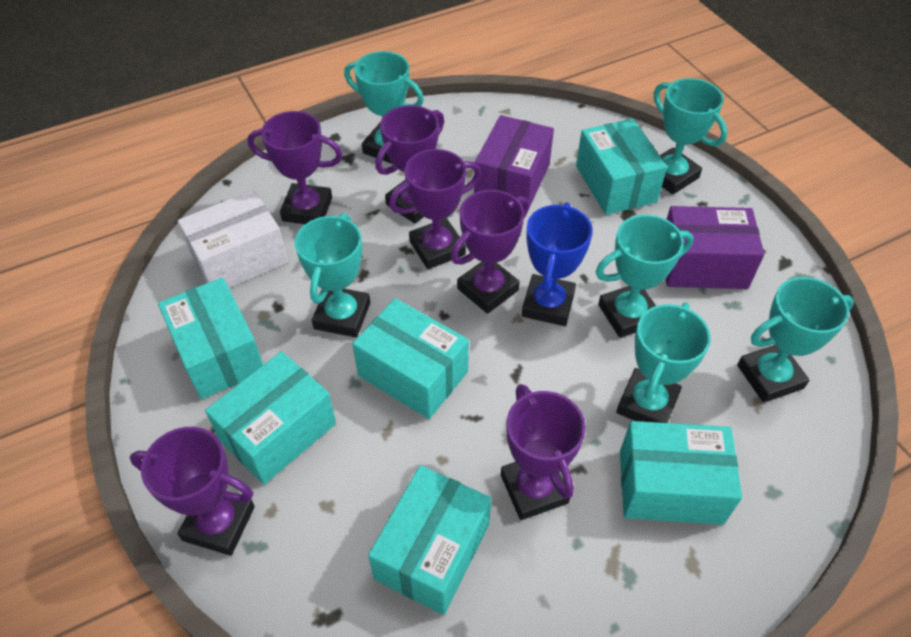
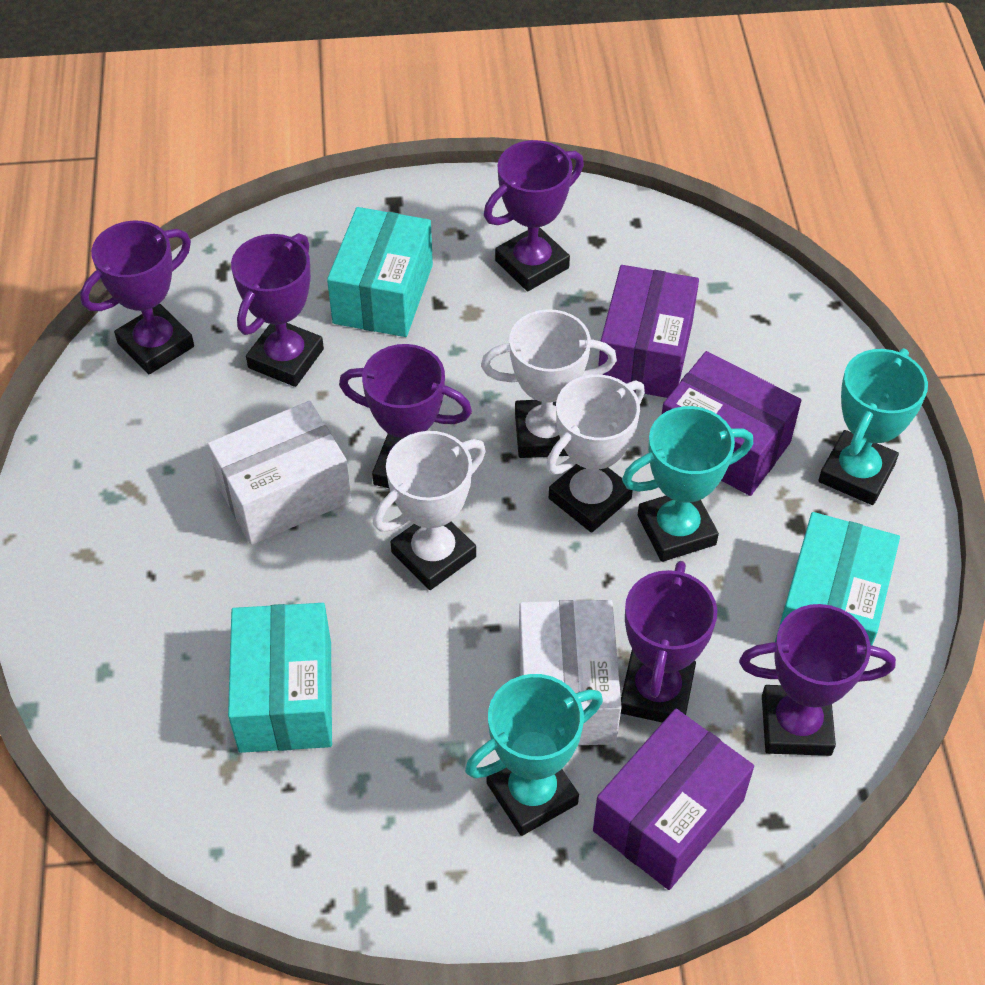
blue trophy: 1 -> 0
purple box: 2 -> 3
turquoise box: 6 -> 3
turquoise trophy: 6 -> 3
white box: 1 -> 2
white trophy: 0 -> 3

